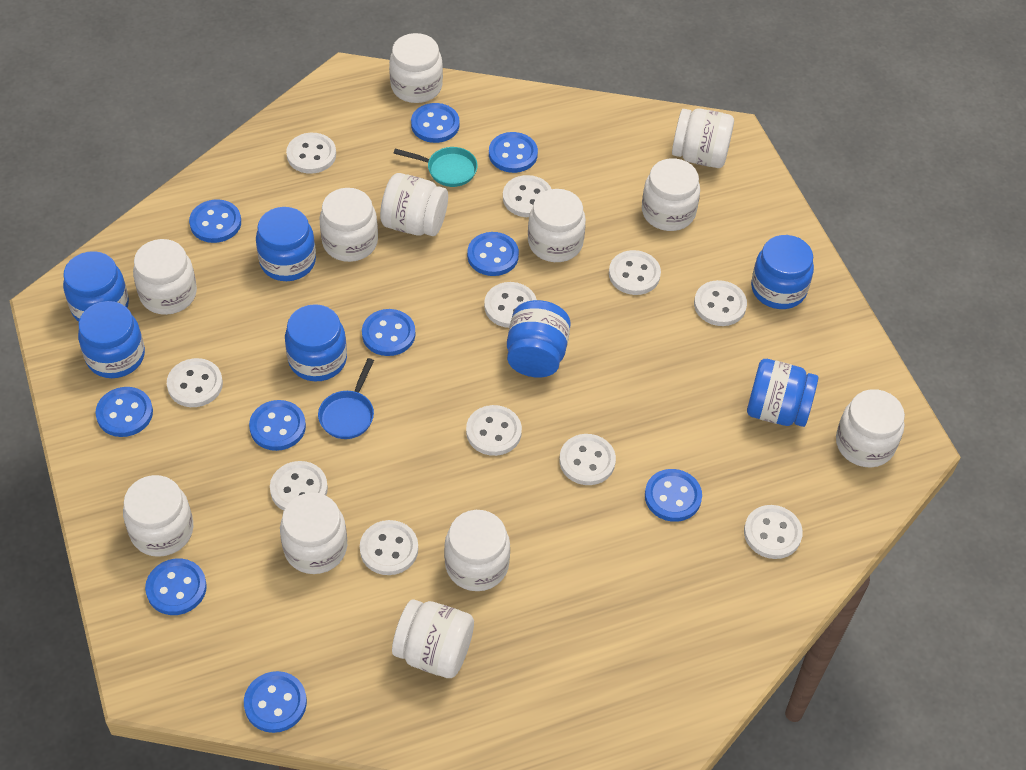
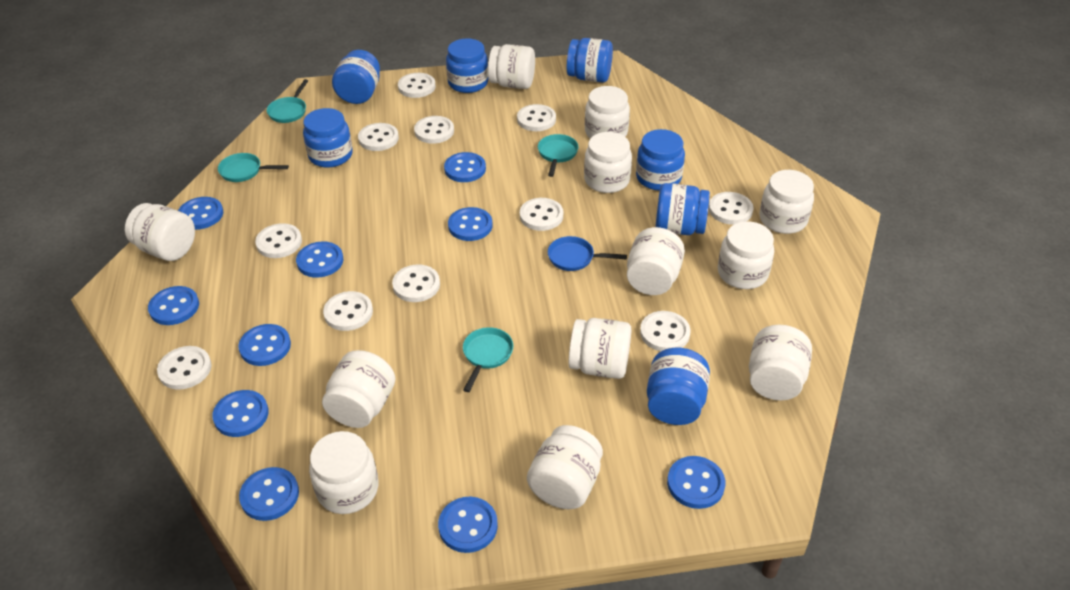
turquoise pan: 1 -> 4

